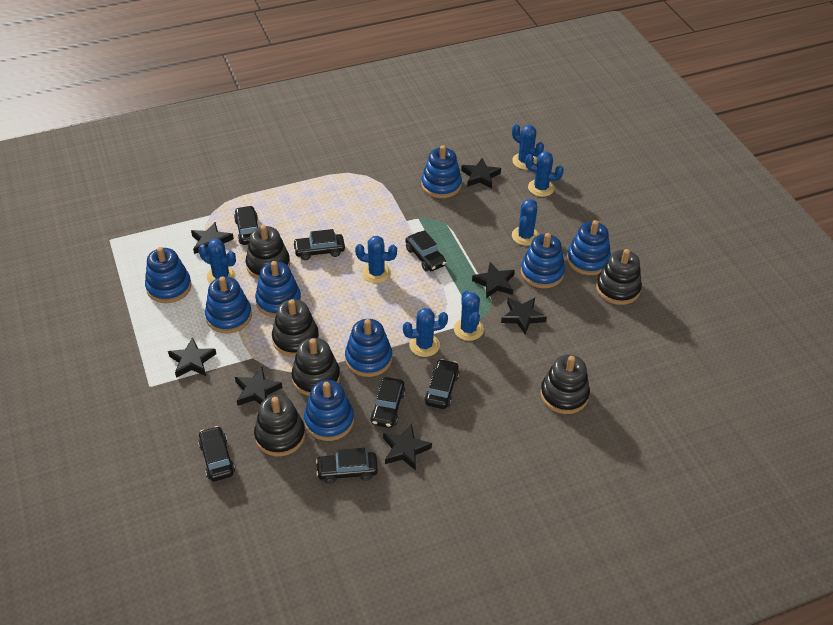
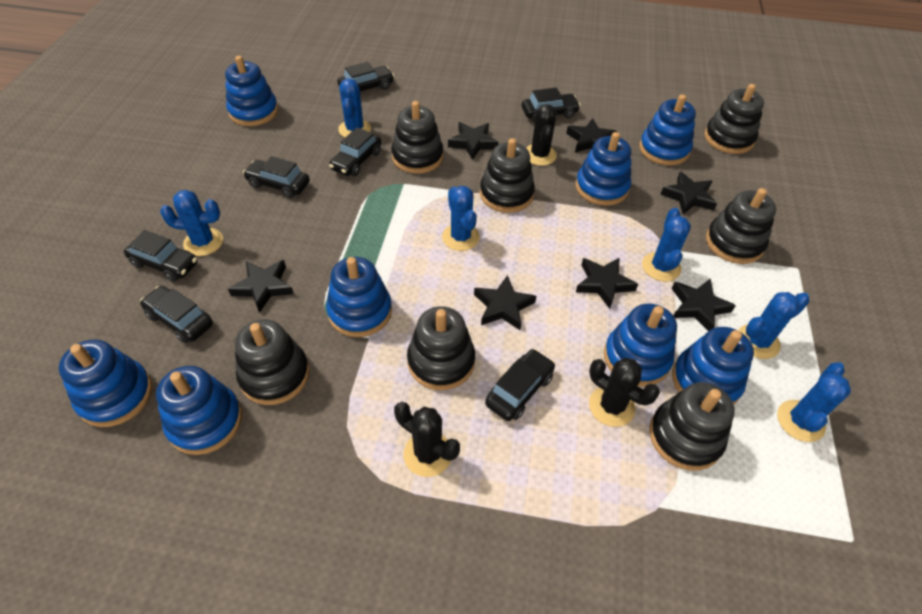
black cactus: 0 -> 3
black stacking toy: 6 -> 7
blue cactus: 7 -> 6

